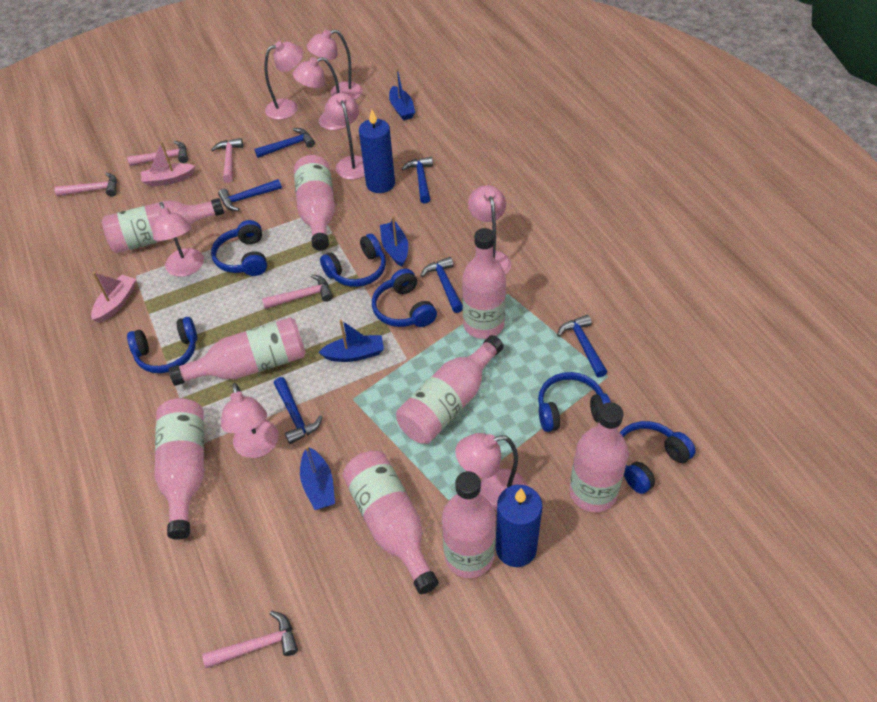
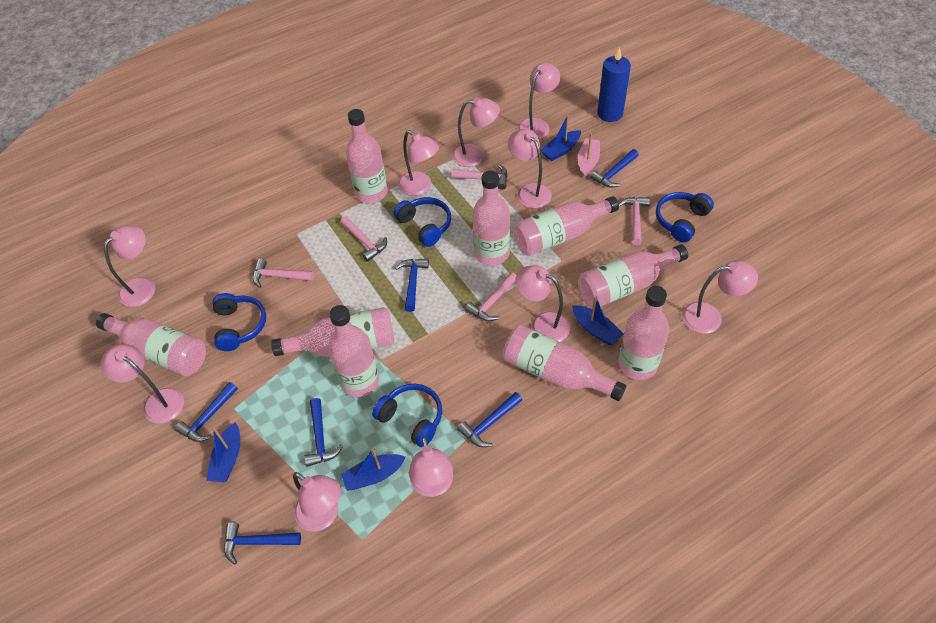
blue candle: 2 -> 1
blue headphones: 6 -> 4
pink boat: 2 -> 1
pink lamp: 8 -> 10

